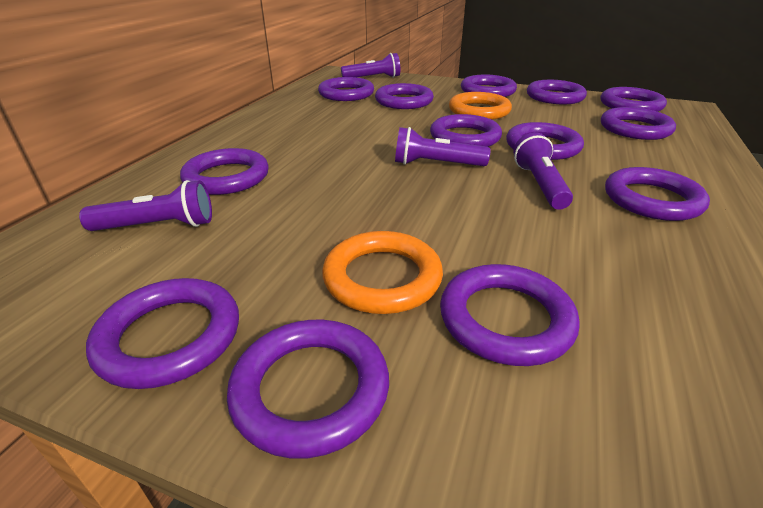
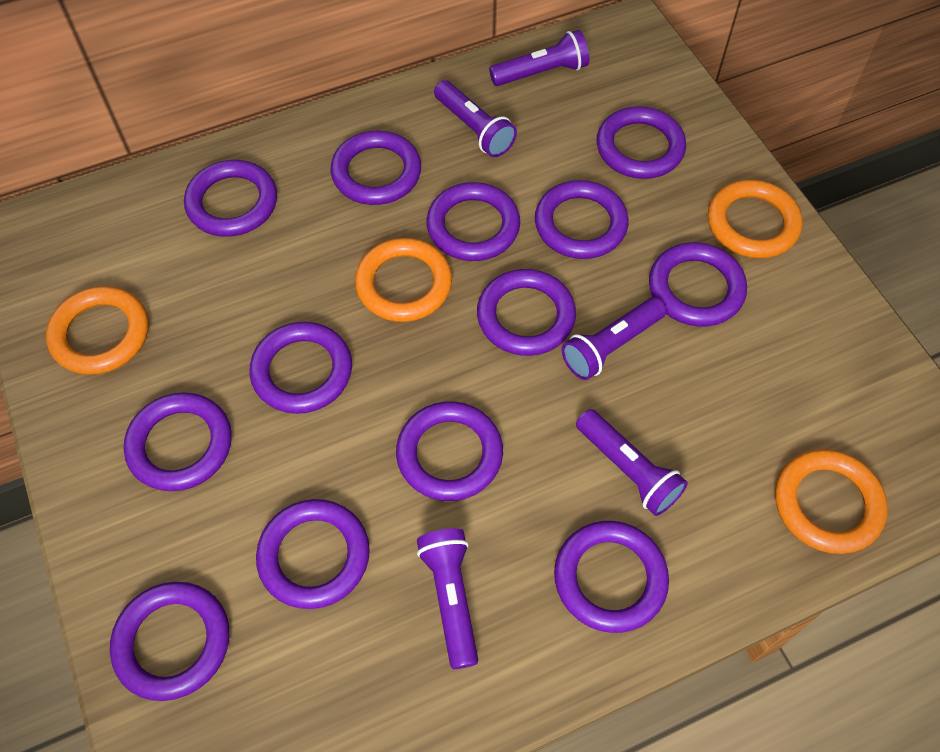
orange ring: 2 -> 4
purple flashlight: 4 -> 5

